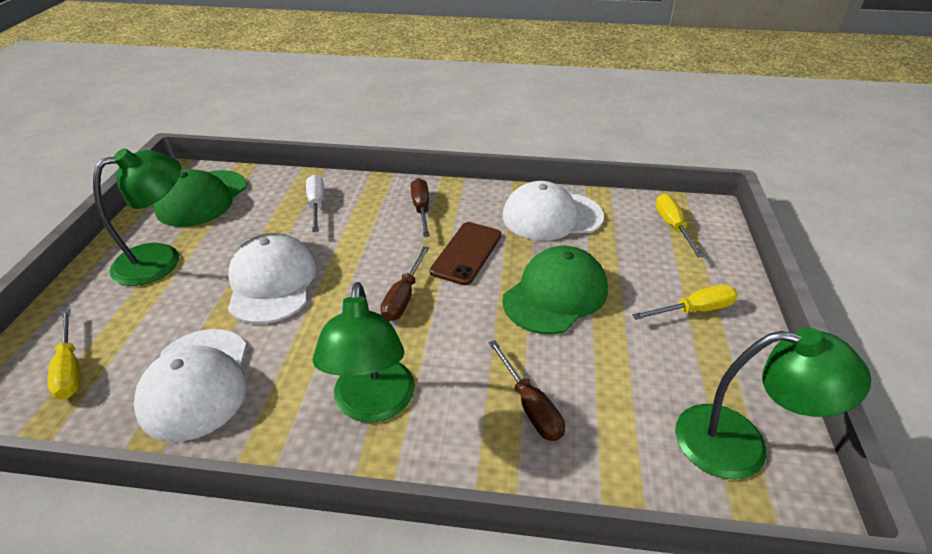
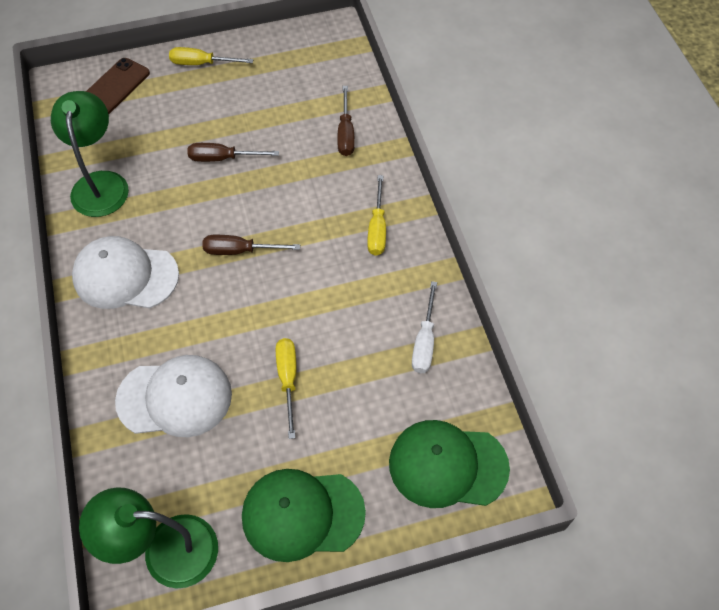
green lamp: 3 -> 2
white cap: 3 -> 2

